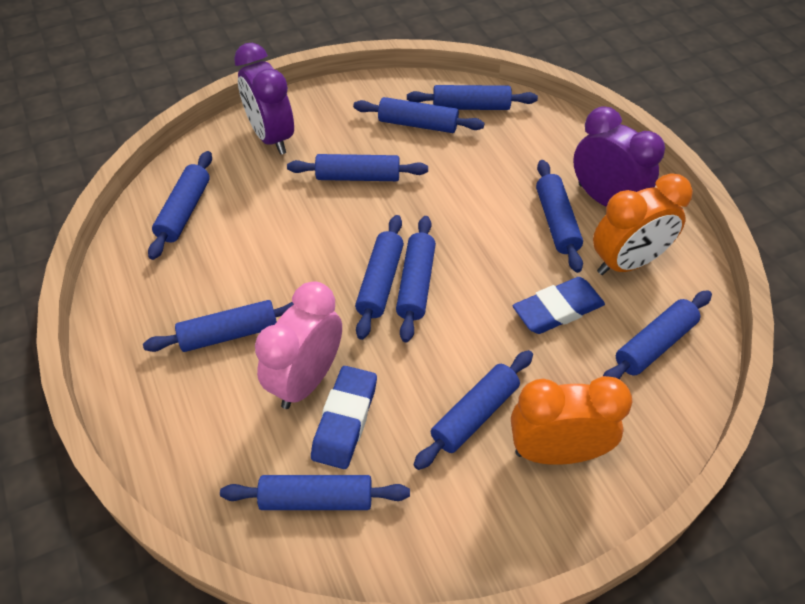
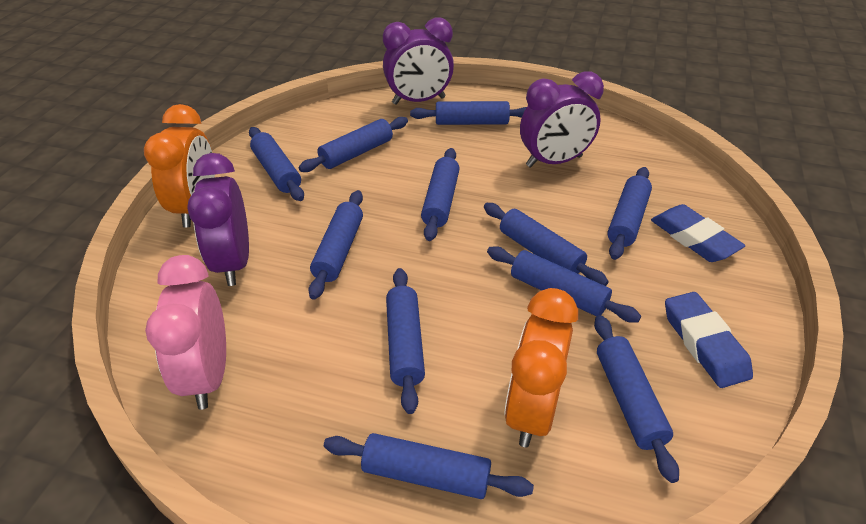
purple clock: 2 -> 3

